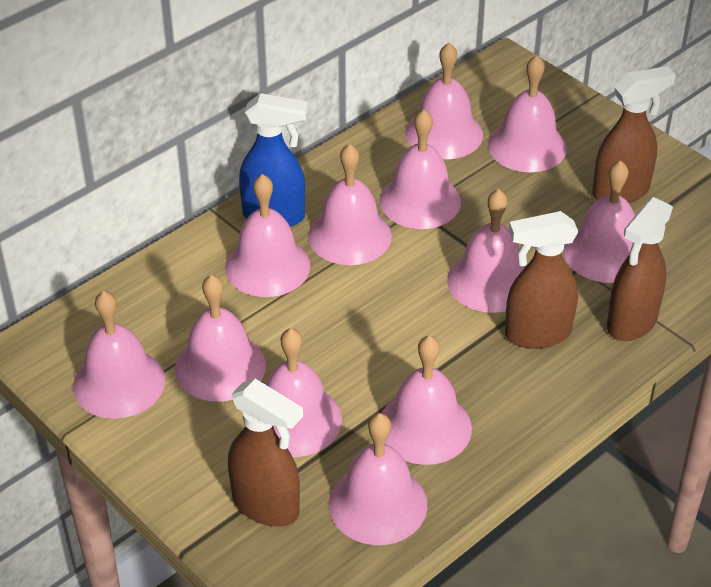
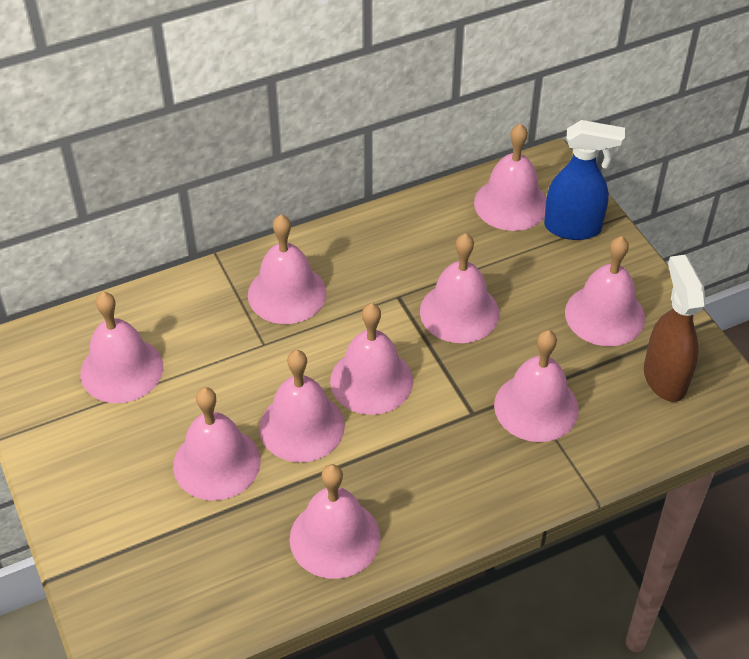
brown spray bottle: 4 -> 1
pink bell: 12 -> 10

